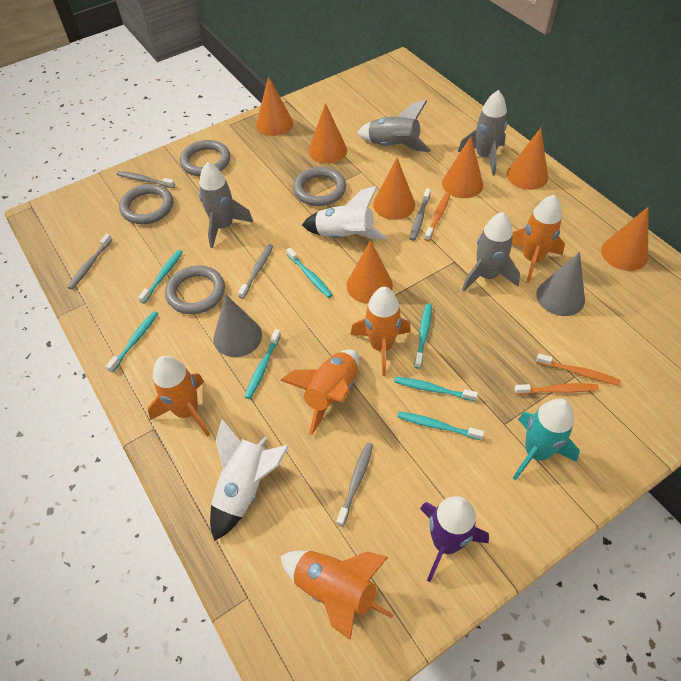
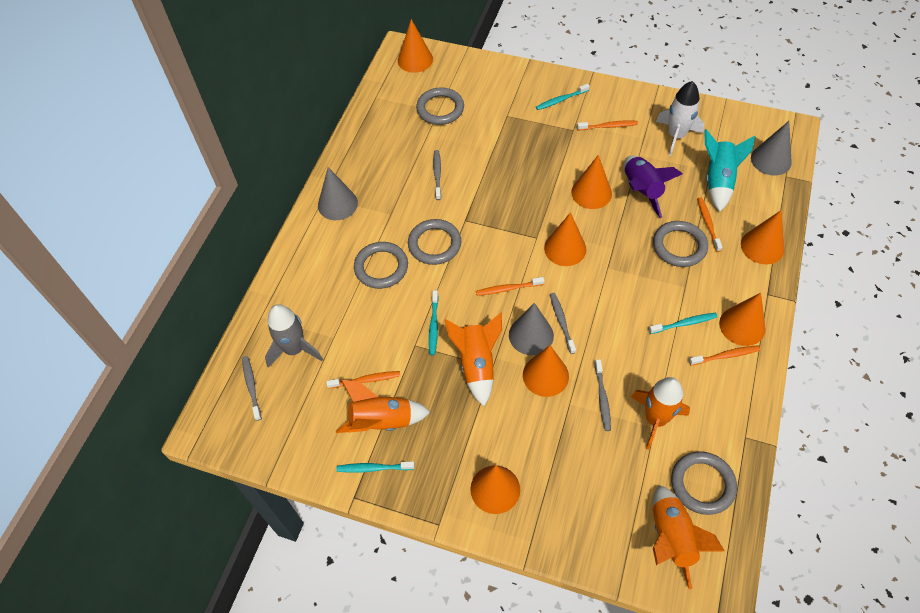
grey cone: 2 -> 3
grey ring: 4 -> 5
grey rocket: 4 -> 1
grey toothbrush: 5 -> 4
orange rocket: 5 -> 4
orange toothbrush: 3 -> 5
turquoise toothbrush: 7 -> 4
white rocket: 2 -> 1

